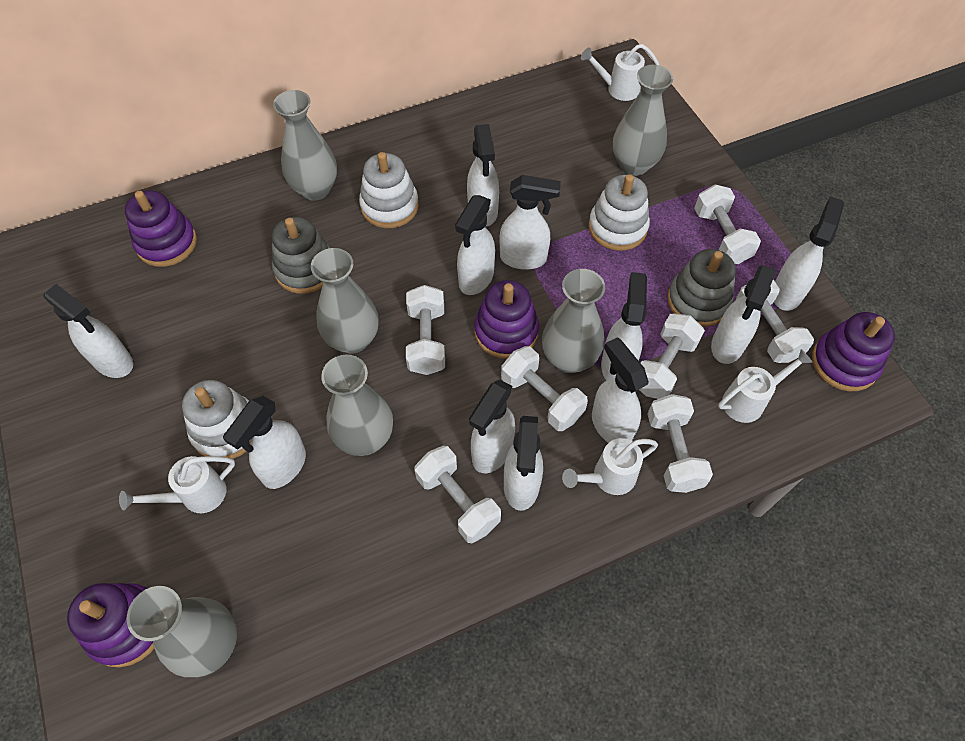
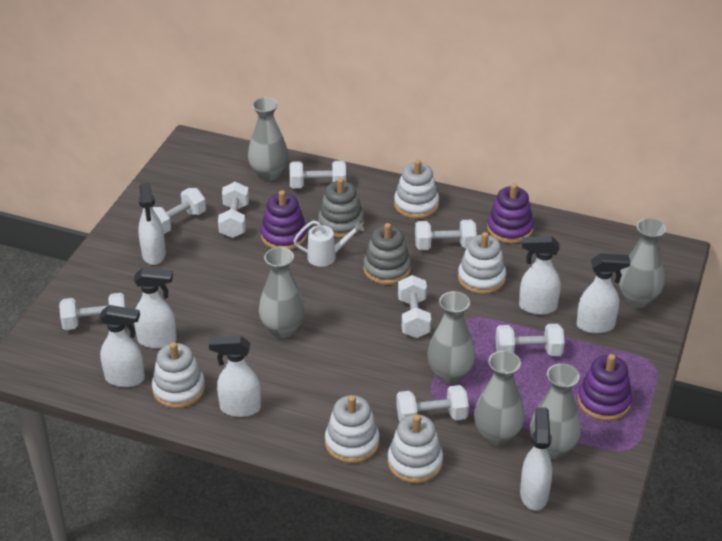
purple stacking toy: 4 -> 3
white dumbbell: 7 -> 8
white spray bottle: 11 -> 7
white stacking toy: 3 -> 5
white watering can: 4 -> 1

